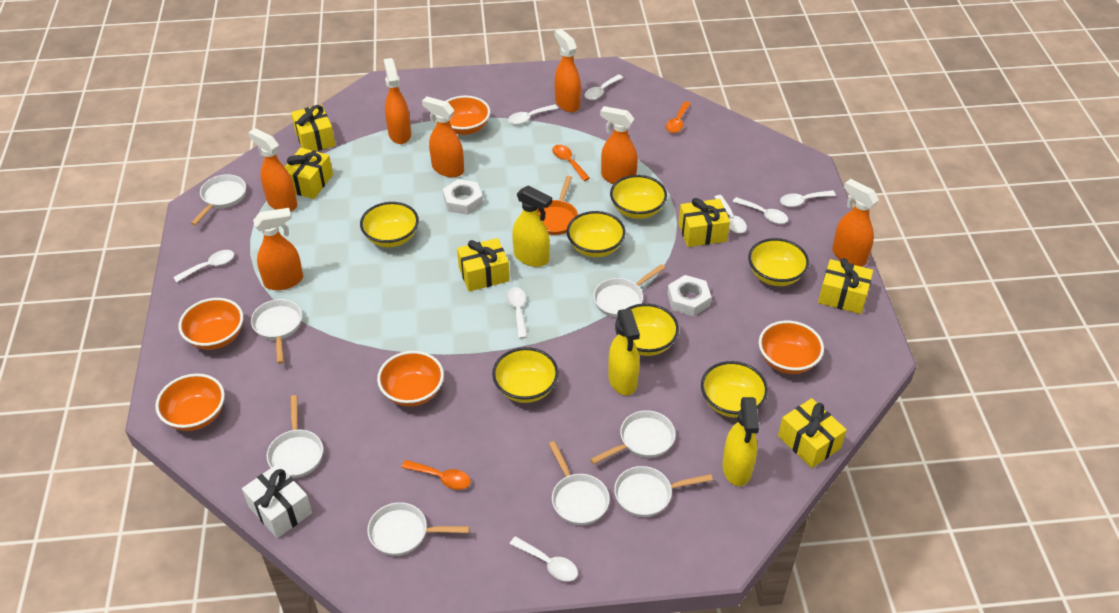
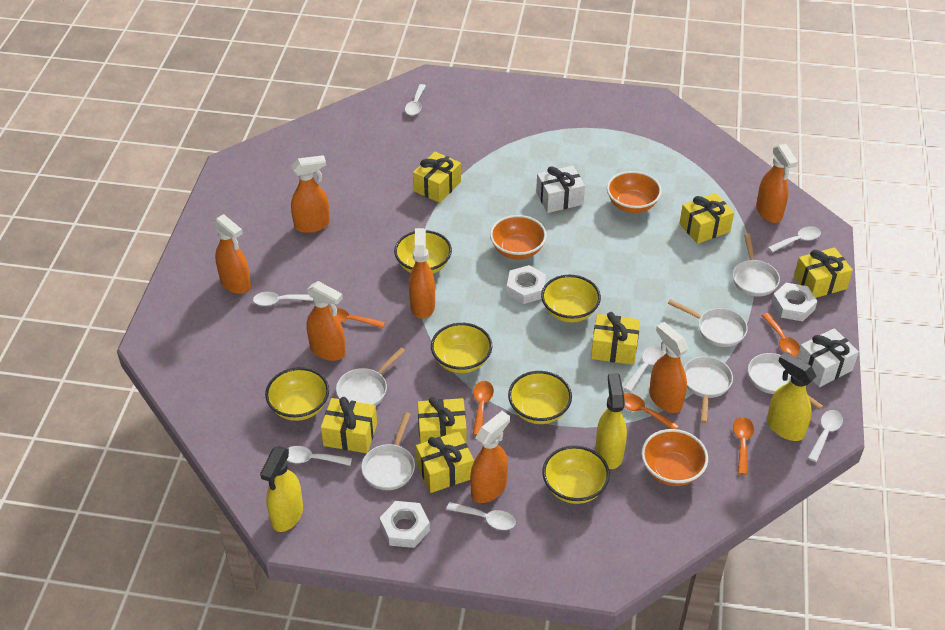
orange bowl: 5 -> 3
orange pan: 1 -> 0
orange spoon: 3 -> 5
white gift: 1 -> 2
white nut: 2 -> 3
white pan: 8 -> 6
white spoon: 8 -> 7
yellow bowl: 7 -> 6
yellow gift: 6 -> 7

